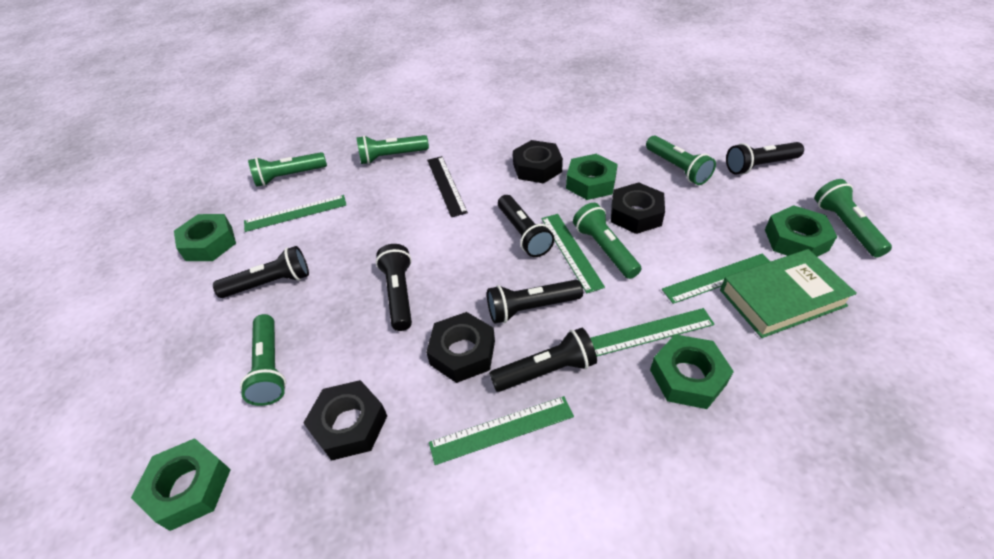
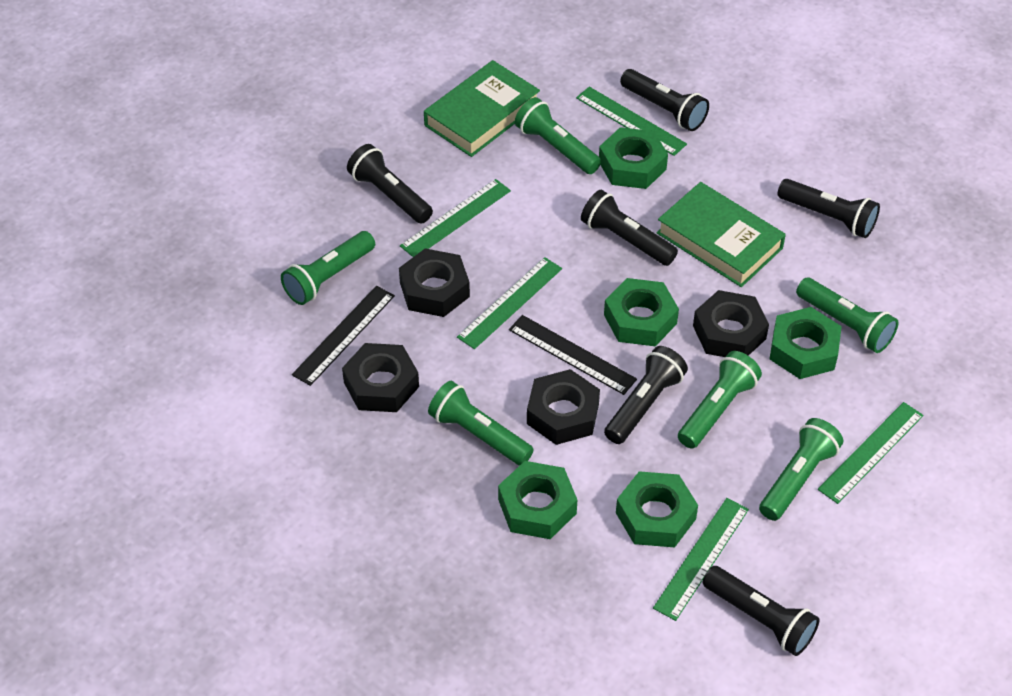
black ruler: 1 -> 2
green book: 1 -> 2

